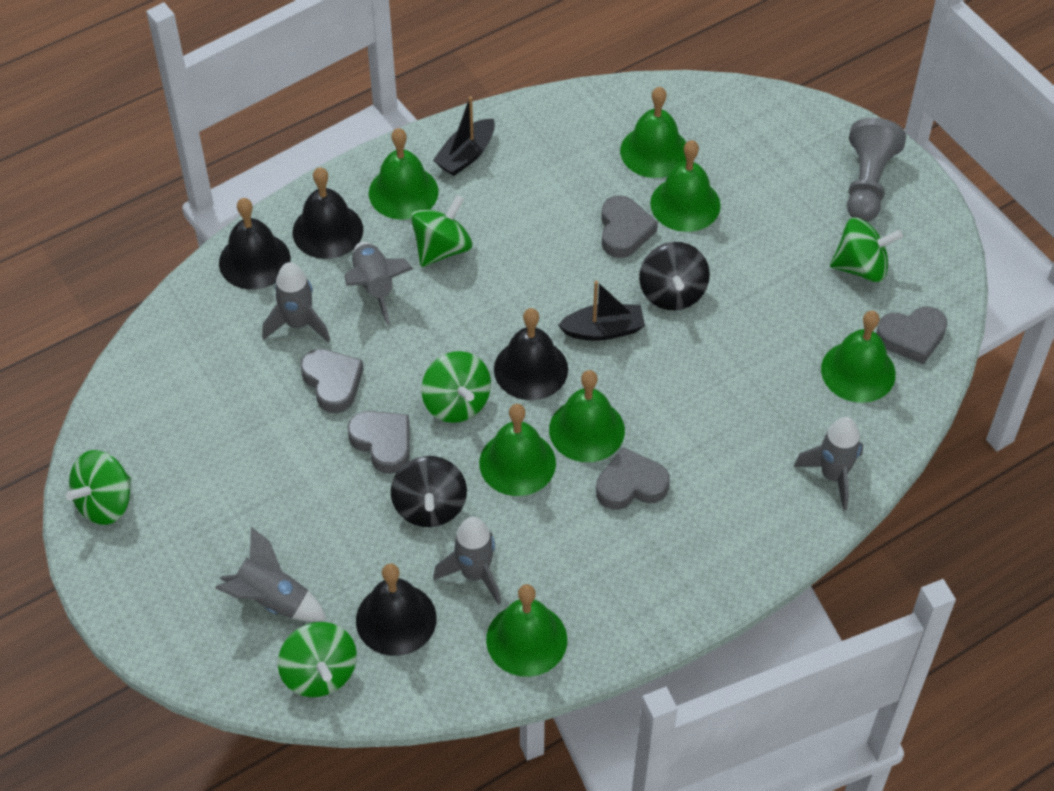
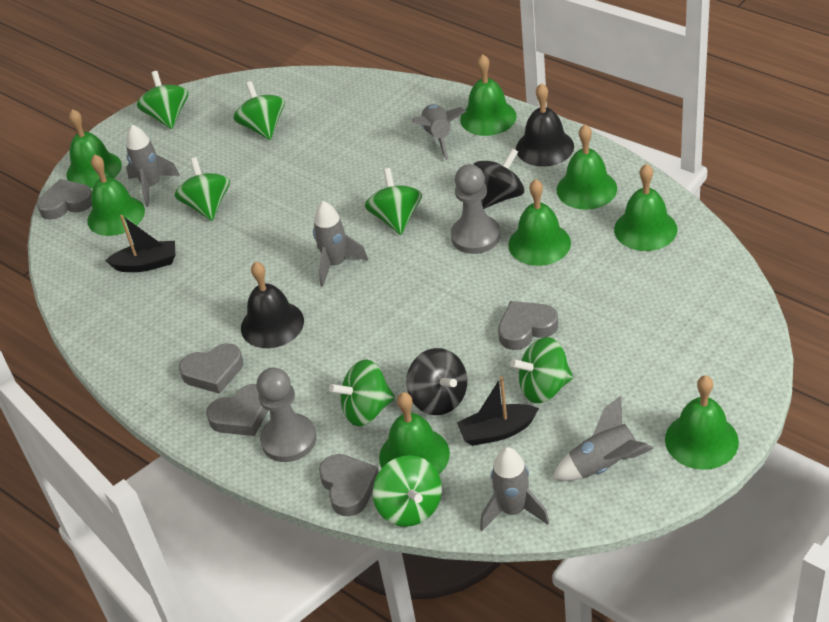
black bell: 4 -> 2
green bell: 7 -> 8
green spinning top: 5 -> 7
grey pawn: 1 -> 2

